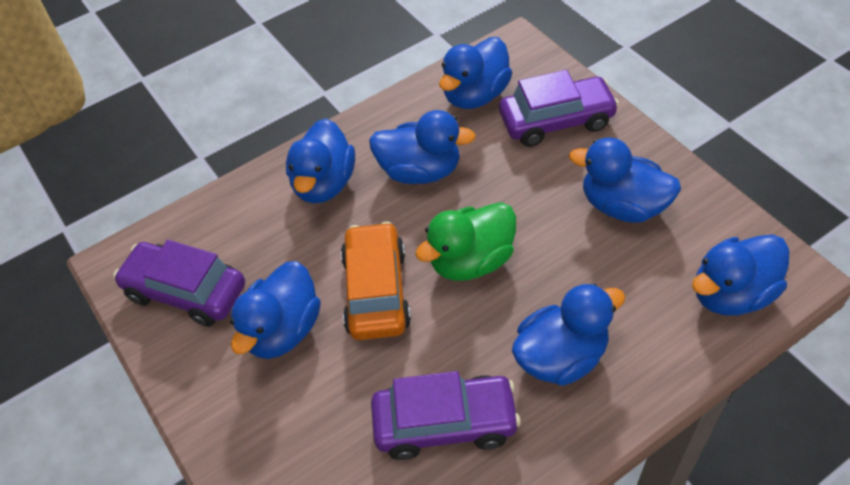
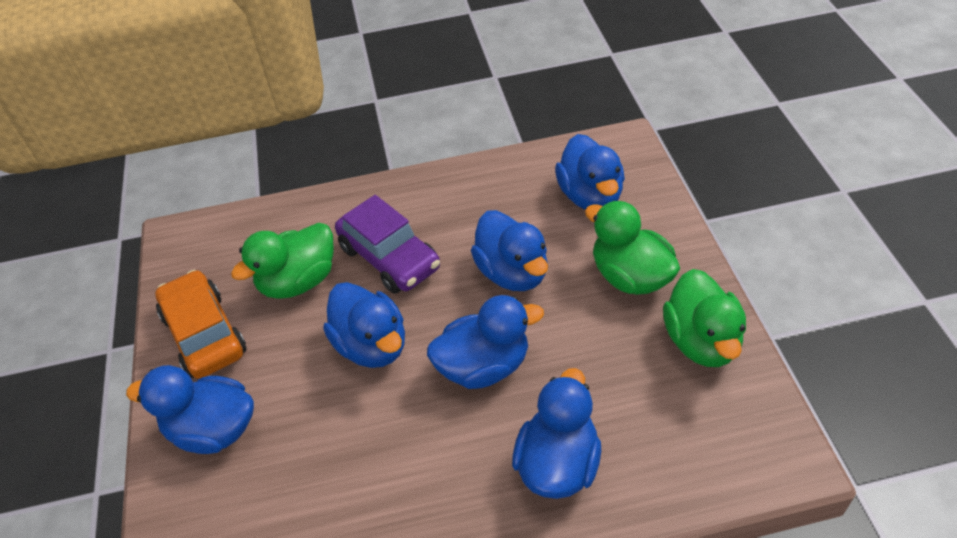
blue duck: 7 -> 6
green duck: 1 -> 3
purple car: 3 -> 1

